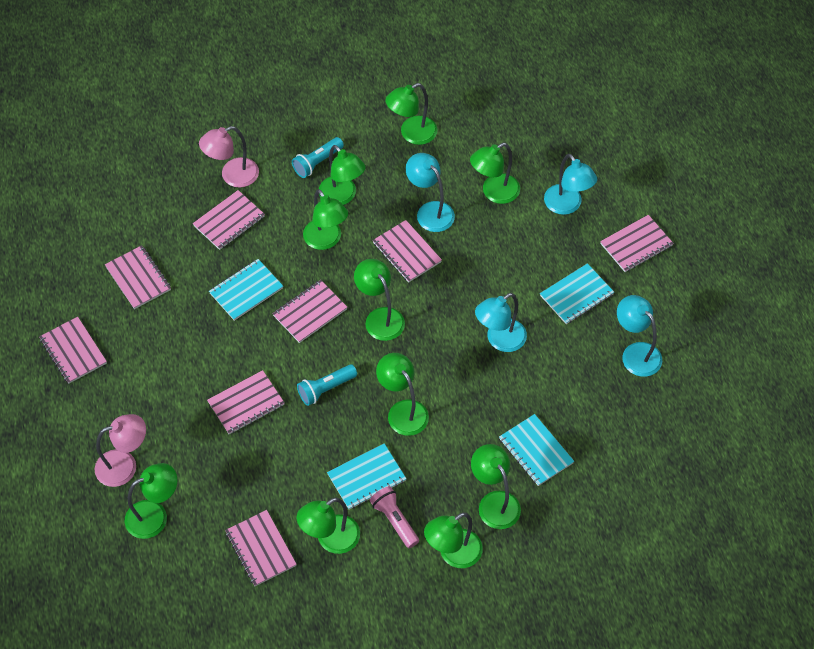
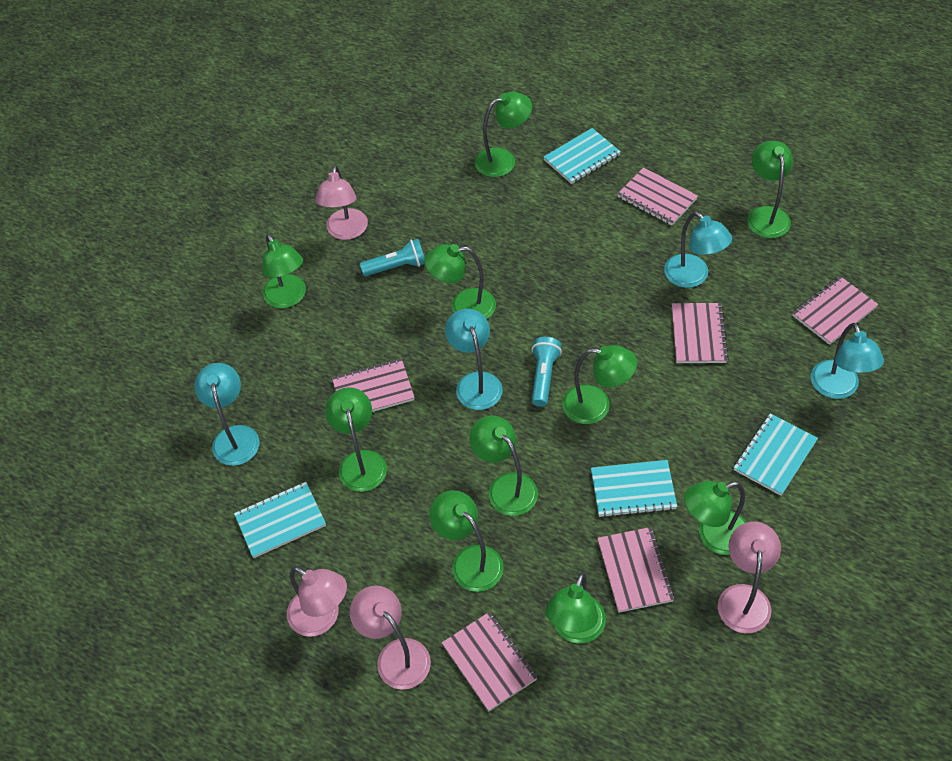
pink flashlight: 1 -> 0
pink lamp: 2 -> 4
pink notebook: 8 -> 6

